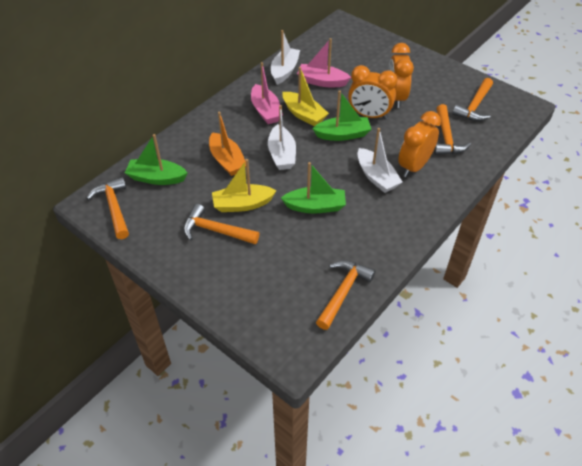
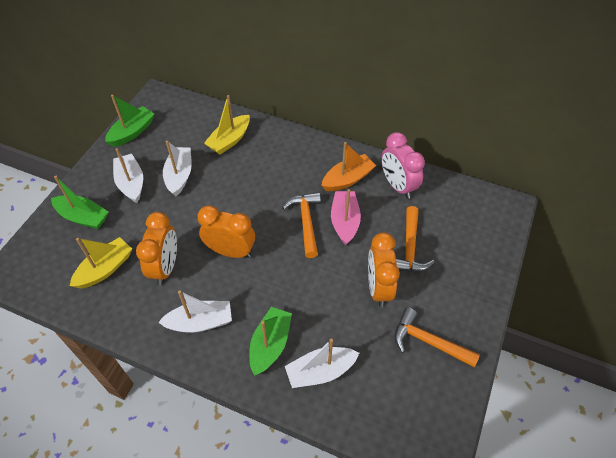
orange hammer: 5 -> 3
pink boat: 2 -> 1
pink clock: 0 -> 1
white boat: 3 -> 4

